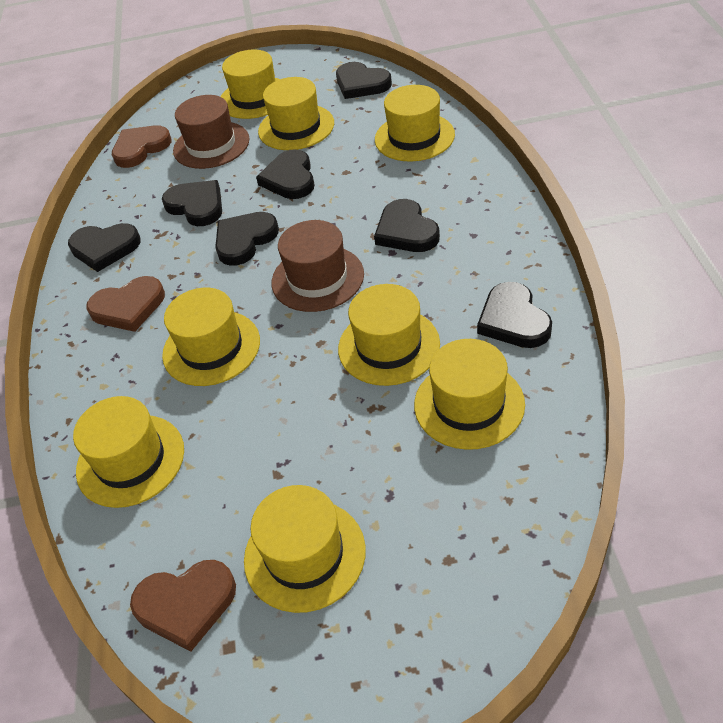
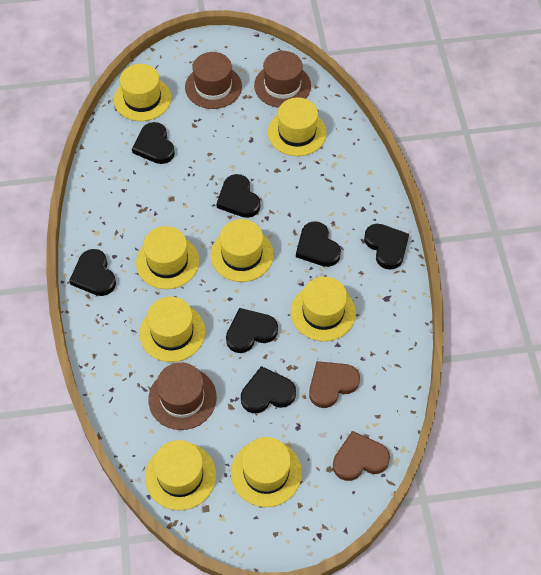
brown hat: 2 -> 3
brown heart: 3 -> 2

